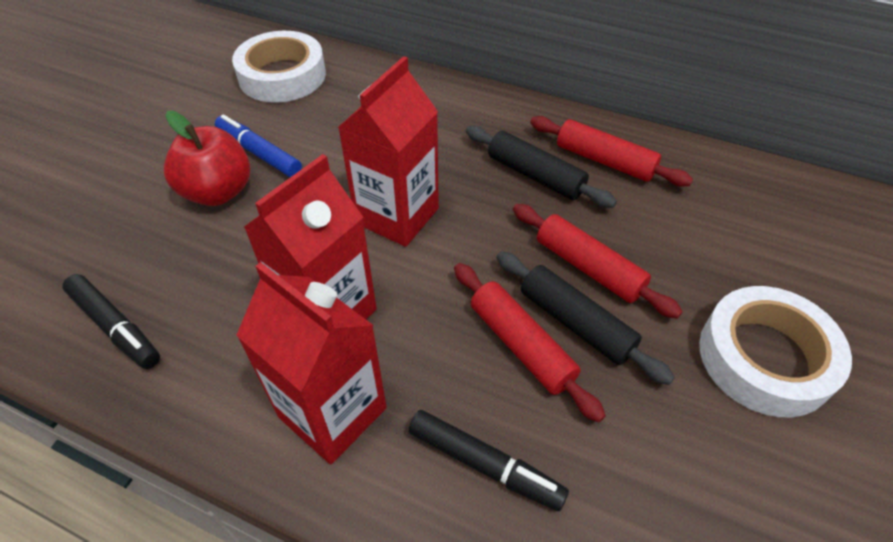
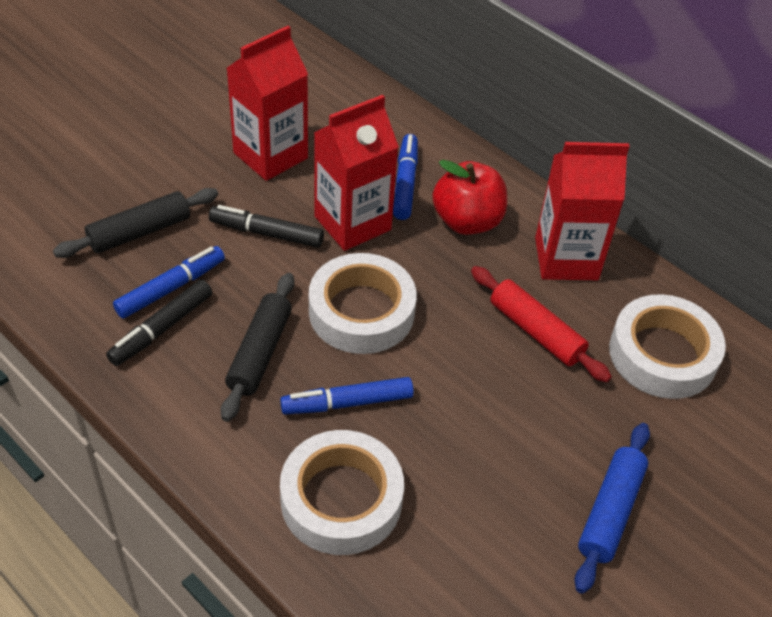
blue marker: 1 -> 3
blue rolling pin: 0 -> 1
red rolling pin: 3 -> 1
white tape: 2 -> 3

